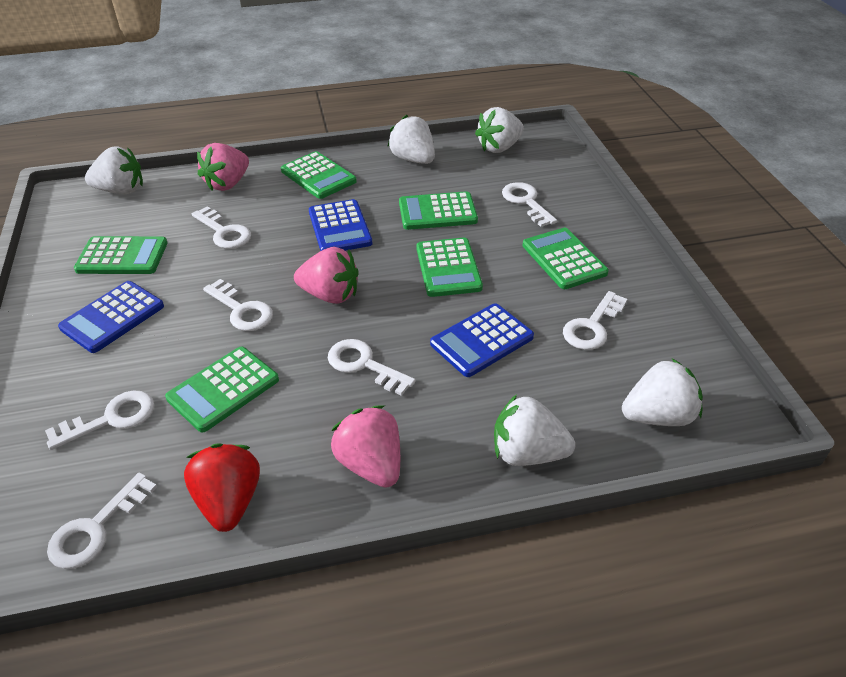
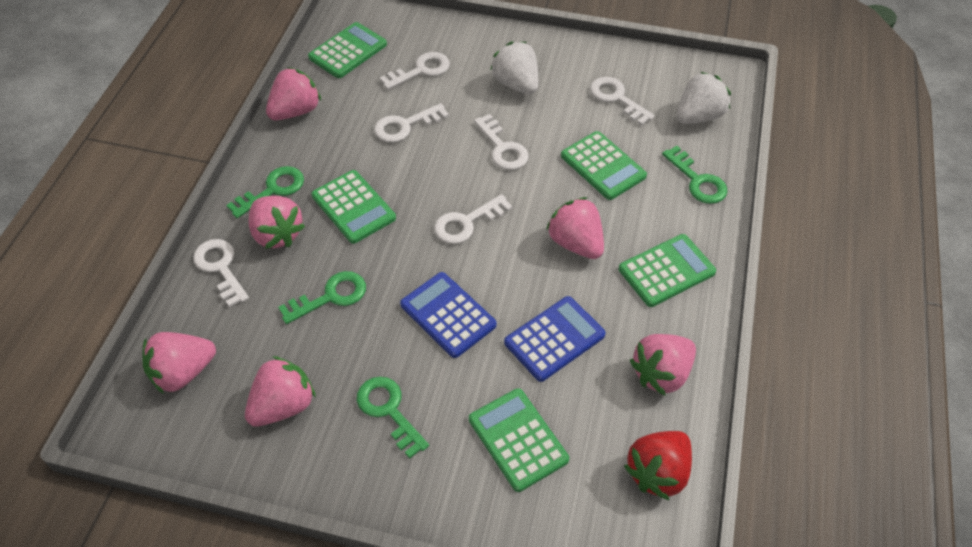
blue calculator: 3 -> 2
green calculator: 6 -> 5
green key: 0 -> 4
pink strawberry: 3 -> 6
white key: 7 -> 6
white strawberry: 5 -> 2

